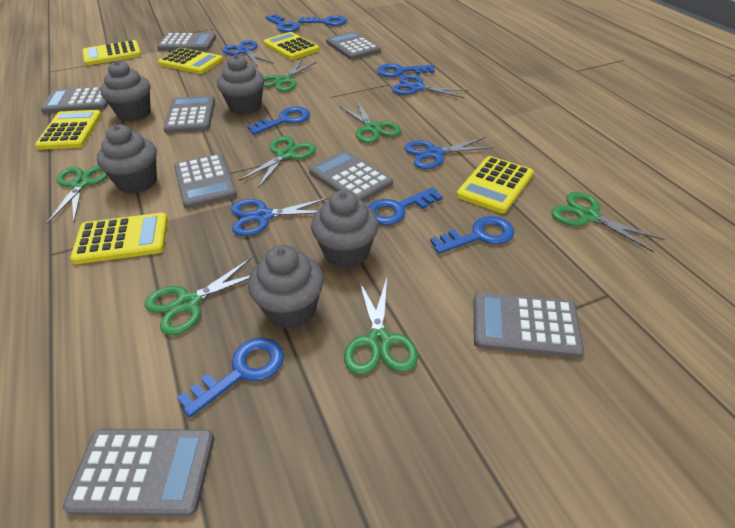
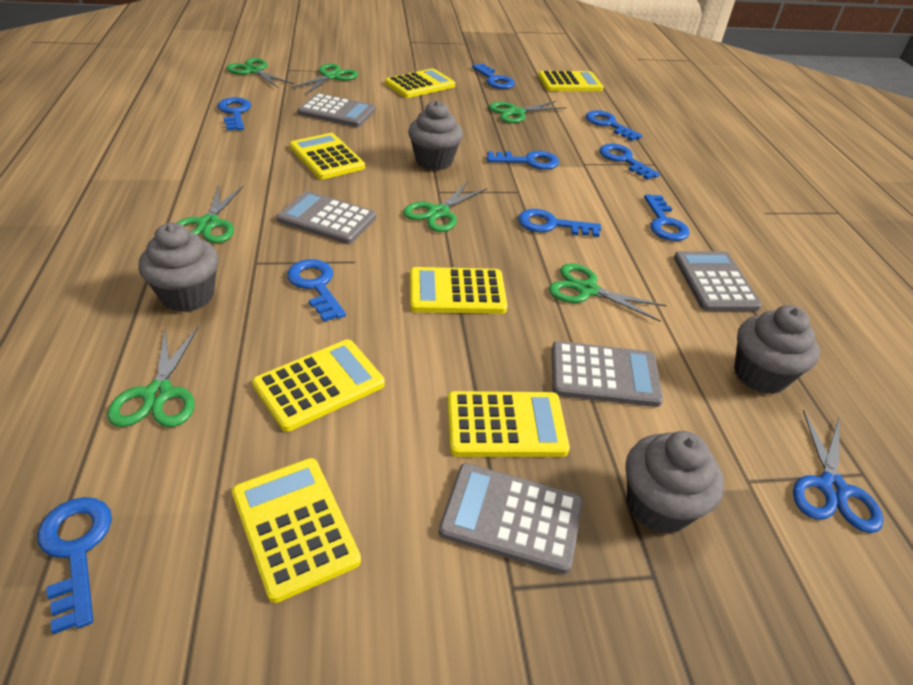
blue key: 7 -> 9
blue scissors: 4 -> 1
grey calculator: 8 -> 5
grey cupcake: 5 -> 4
yellow calculator: 6 -> 7

